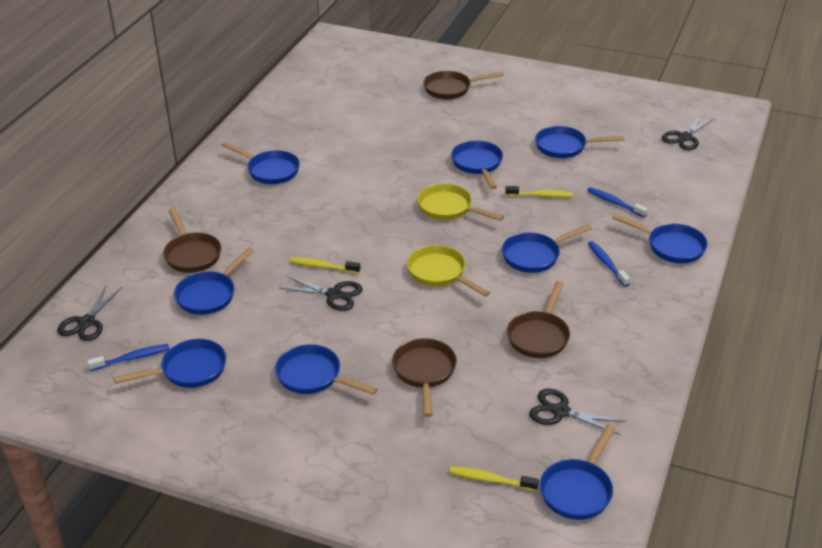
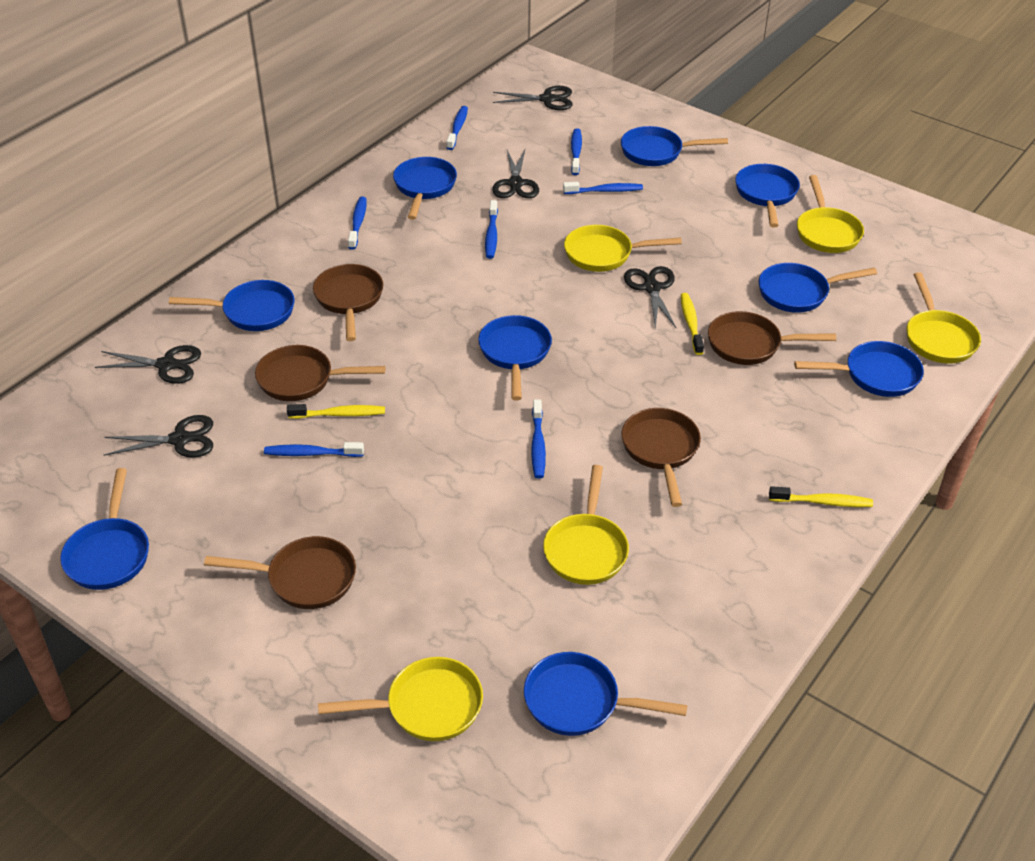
black scissors: 4 -> 5
blue toothbrush: 3 -> 7
brown pan: 4 -> 5
yellow pan: 2 -> 5

